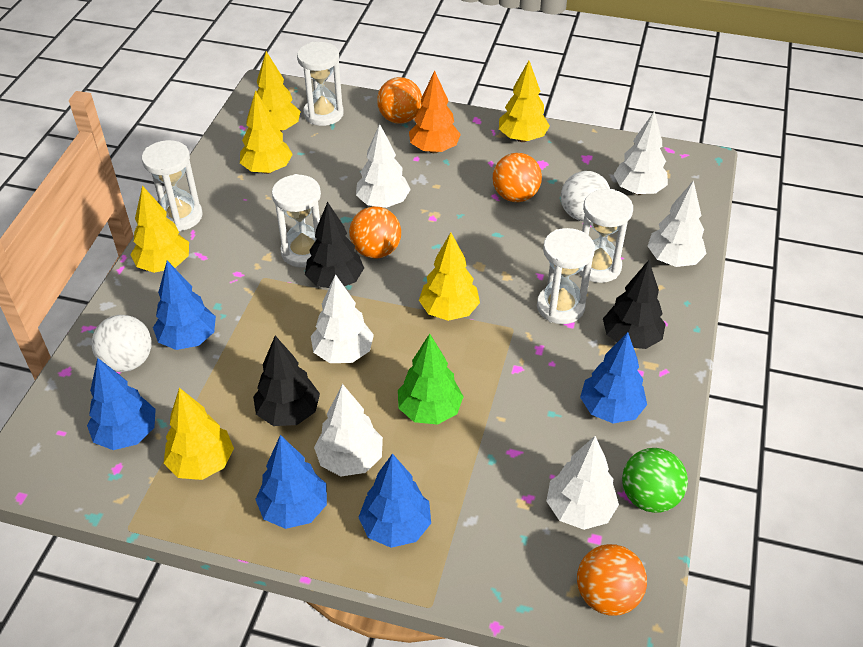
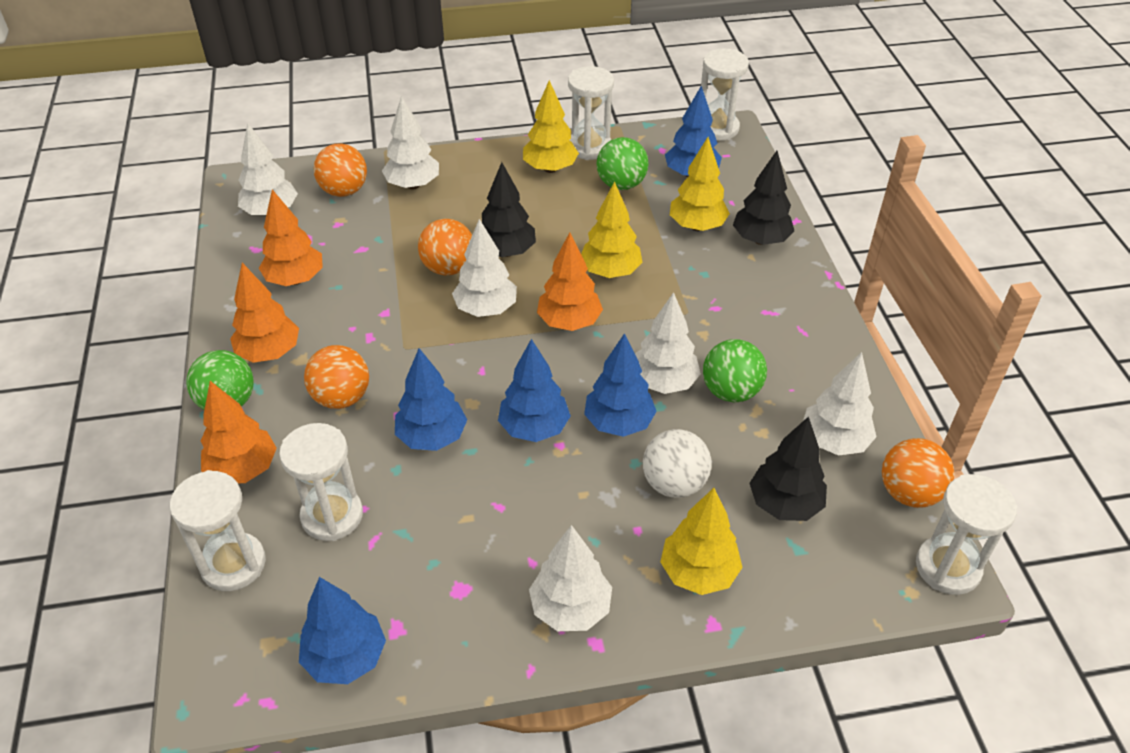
green ball: 1 -> 3
green tree: 1 -> 0
orange tree: 1 -> 4
white ball: 2 -> 1
yellow tree: 6 -> 4

